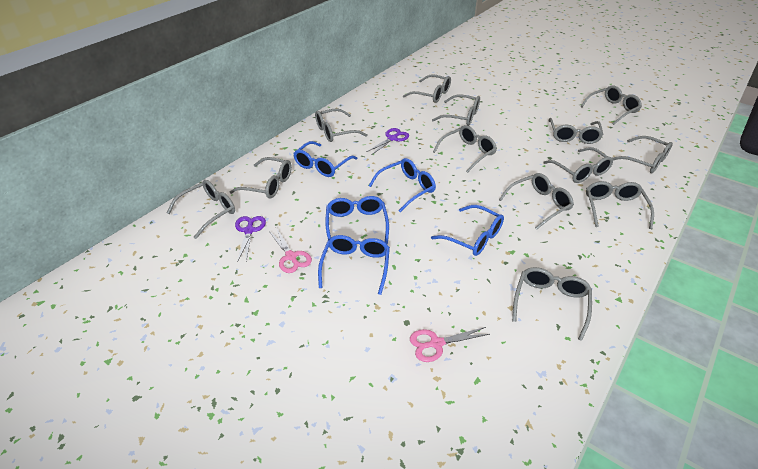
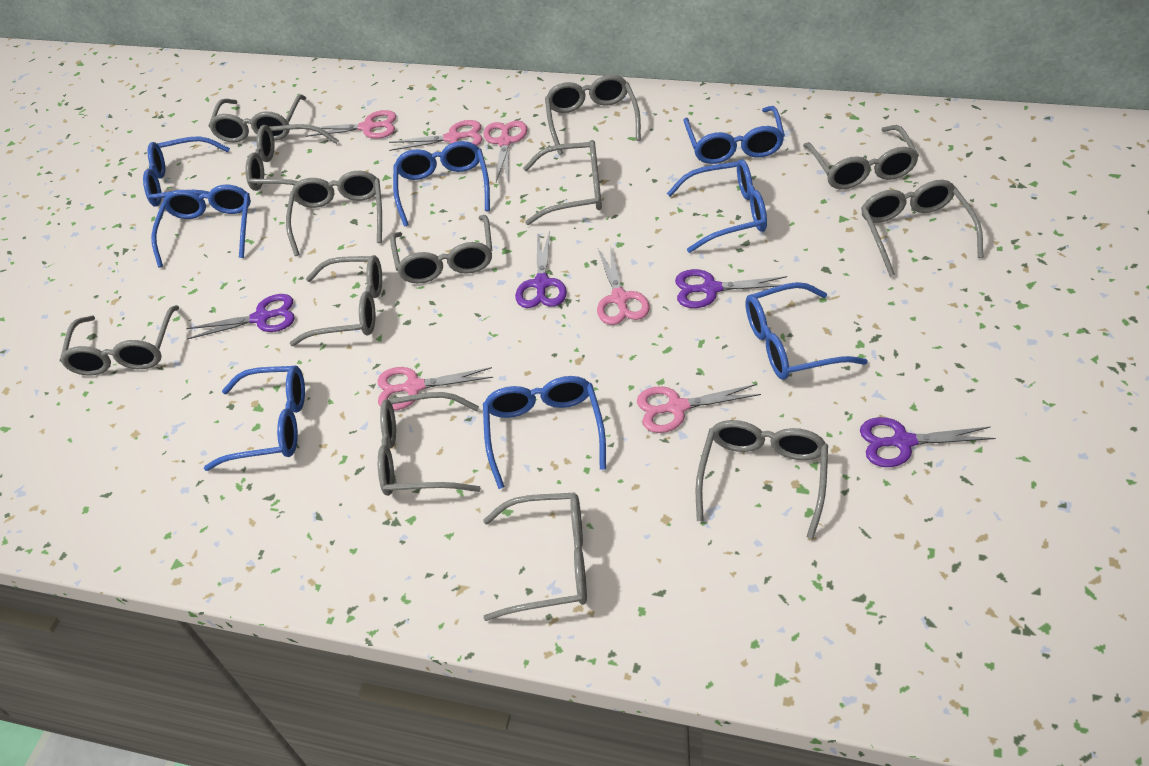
blue glasses: 5 -> 8
pink scissors: 2 -> 6
purple scissors: 2 -> 4

